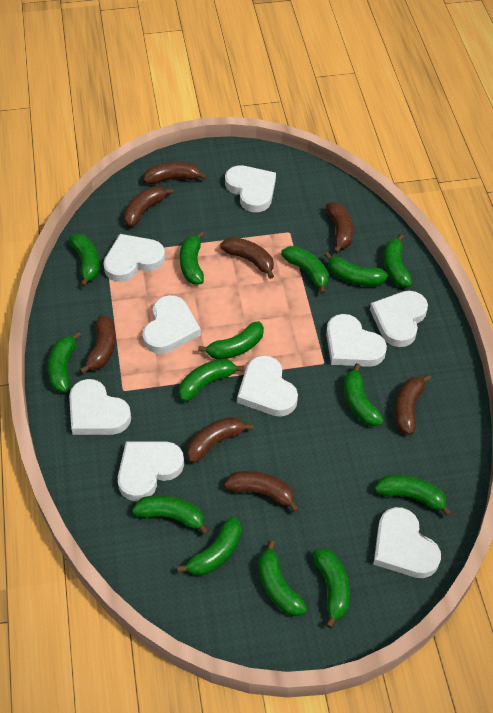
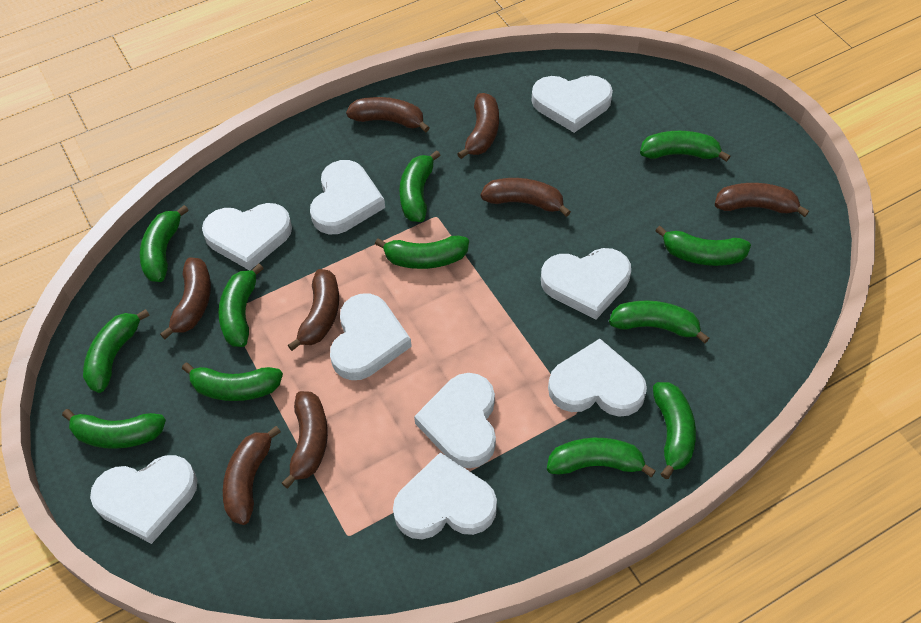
green banana: 14 -> 12

